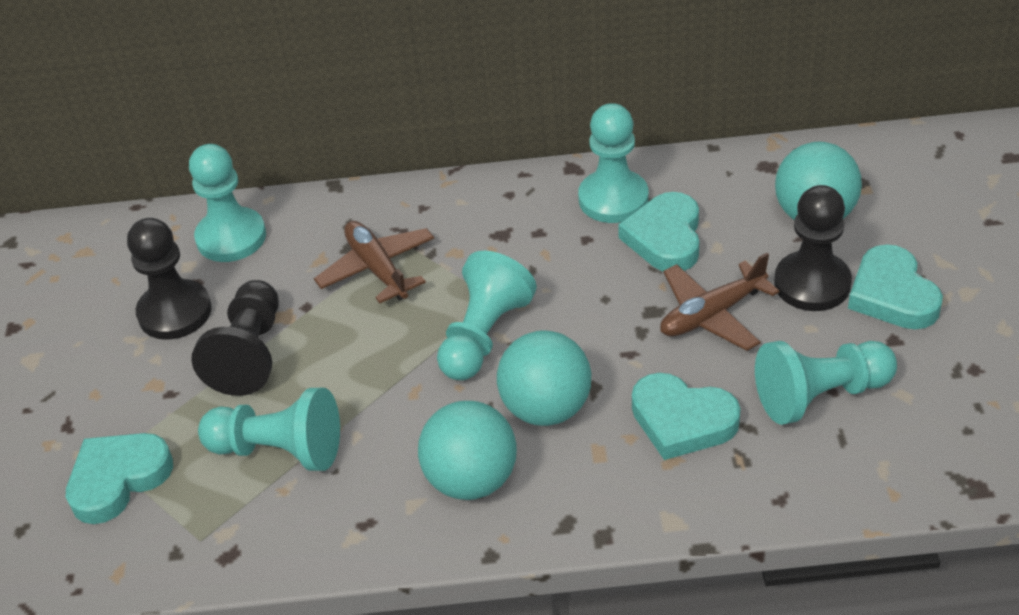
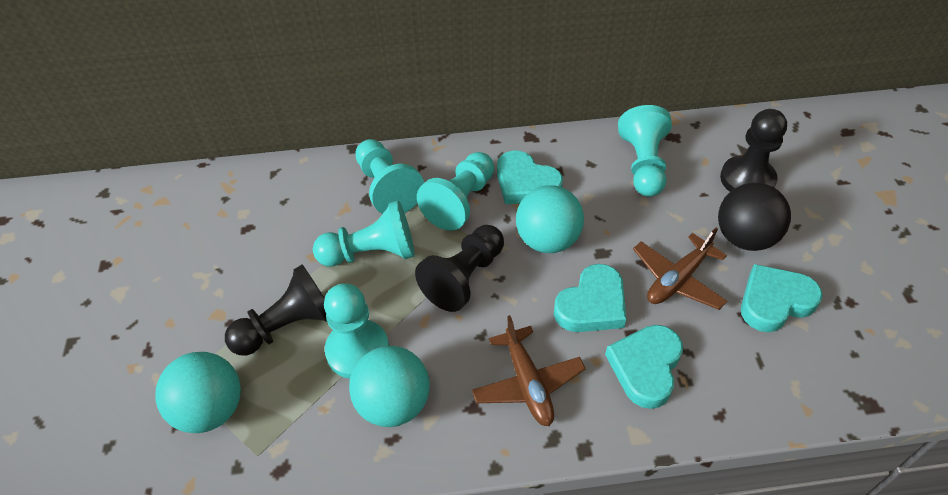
black ball: 0 -> 1

